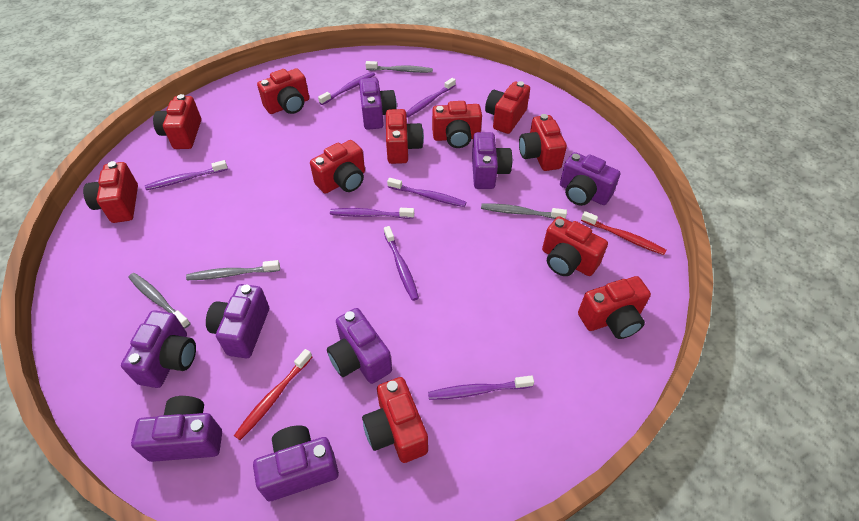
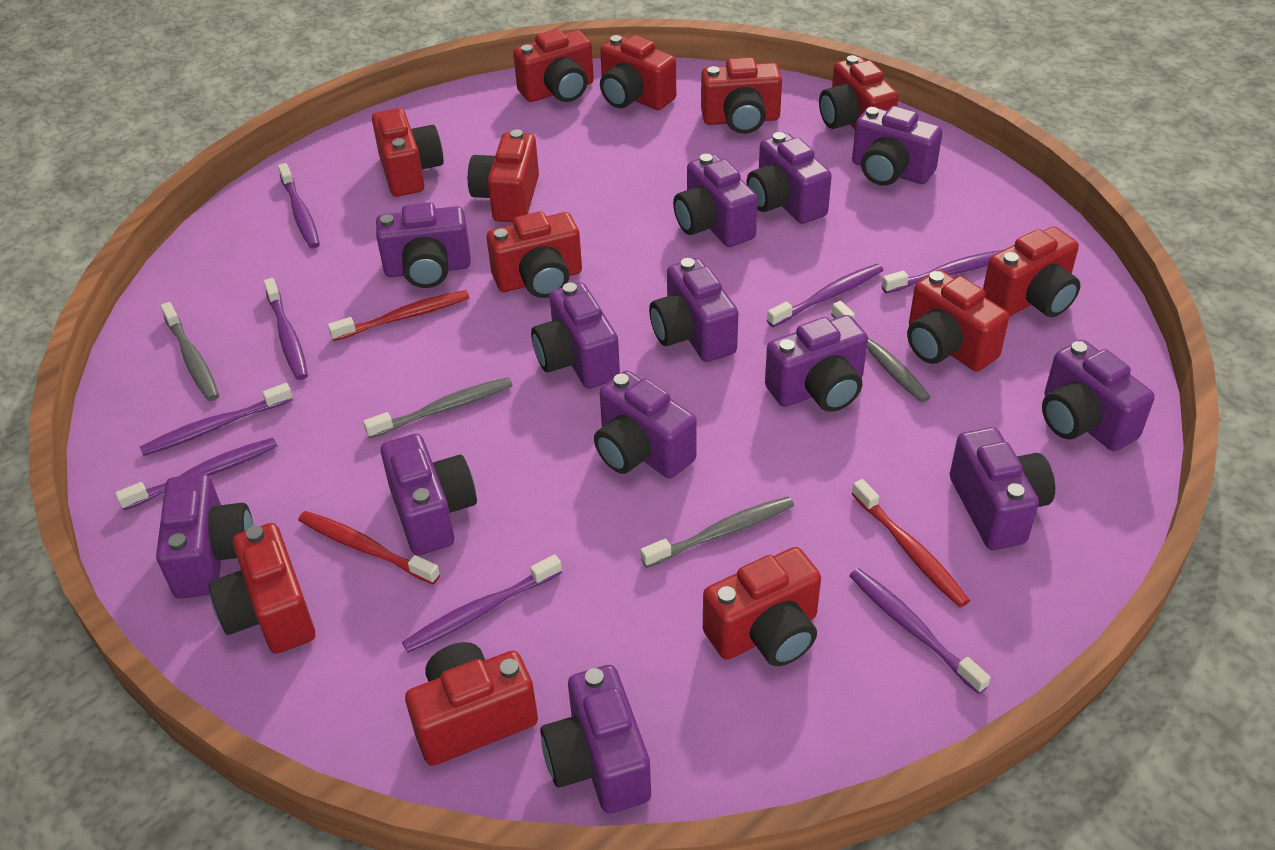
purple camera: 8 -> 13
purple toothbrush: 7 -> 8
red camera: 11 -> 12
red toothbrush: 2 -> 3

